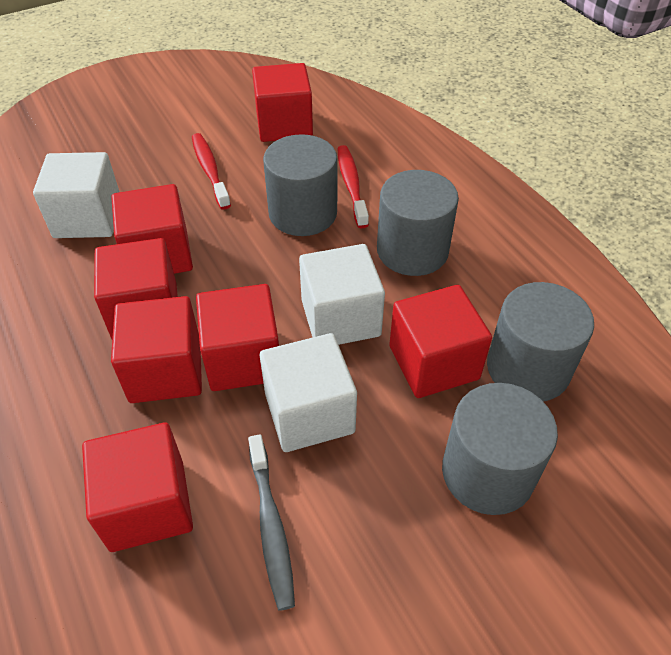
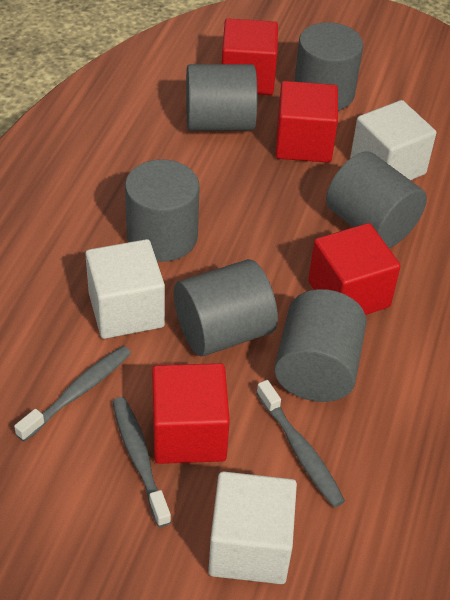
grey cylinder: 4 -> 6
grey toothbrush: 1 -> 3
red cube: 7 -> 4
red toothbrush: 2 -> 0

